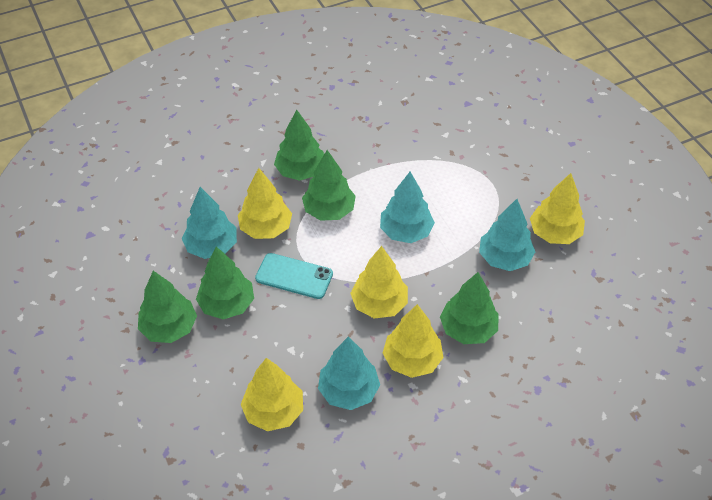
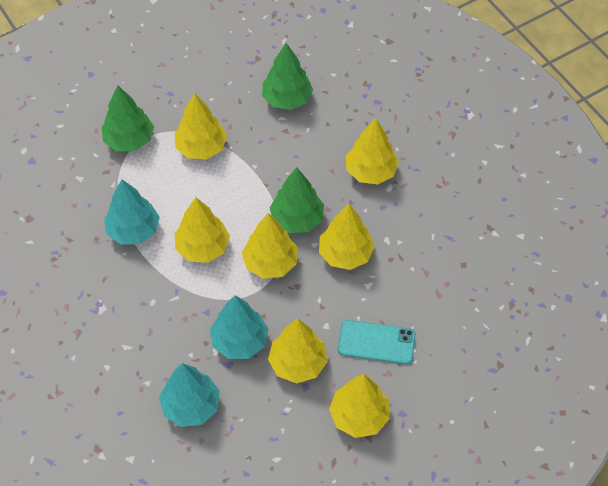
green tree: 5 -> 3
turquoise tree: 4 -> 3
yellow tree: 5 -> 7

